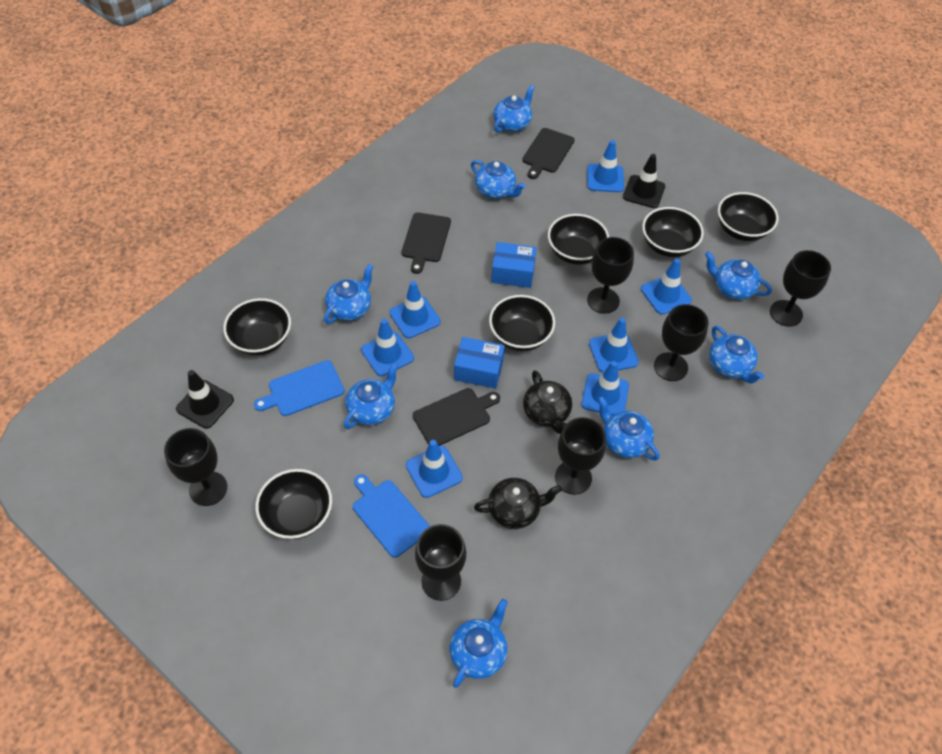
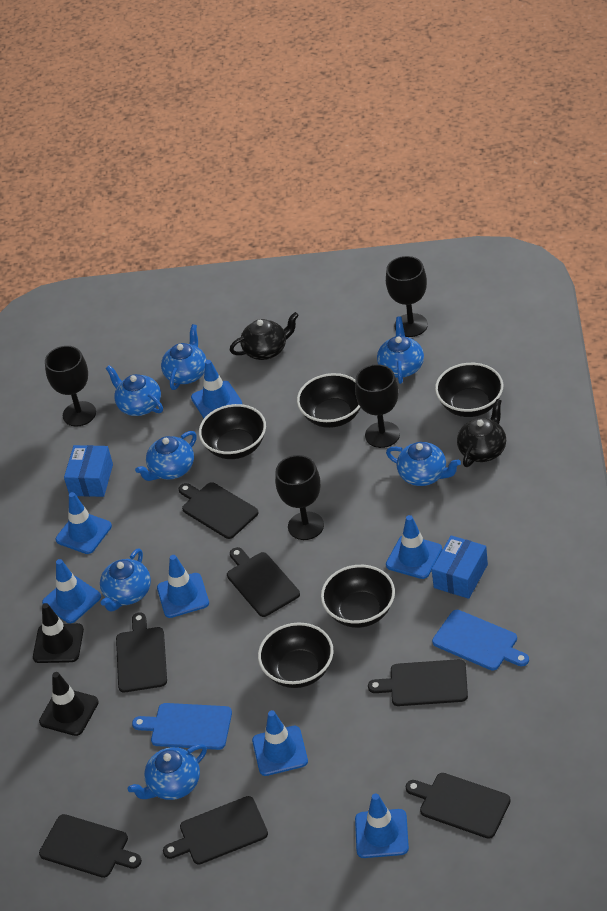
black bowl: 6 -> 5
black cutting board: 3 -> 7
black goblet: 6 -> 4
blue teapot: 8 -> 7

